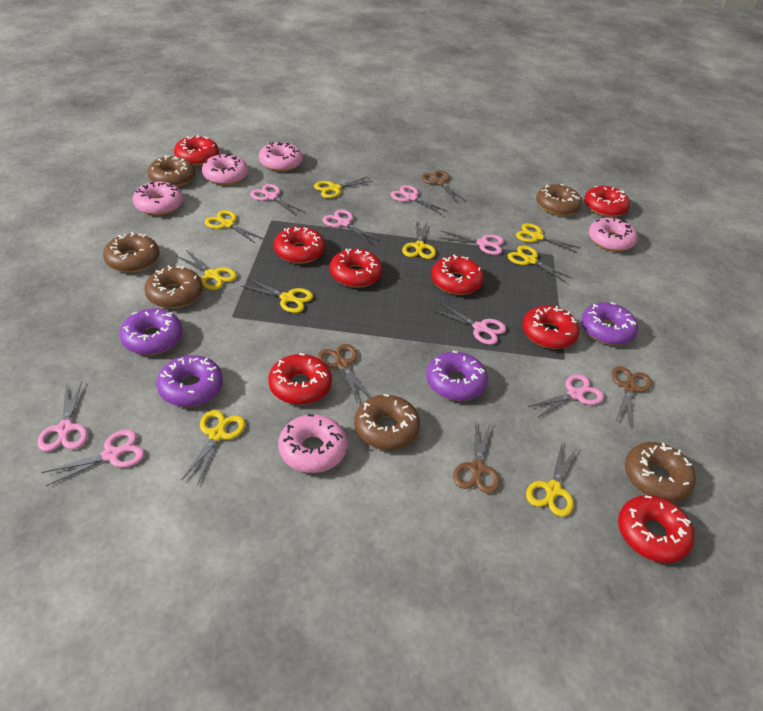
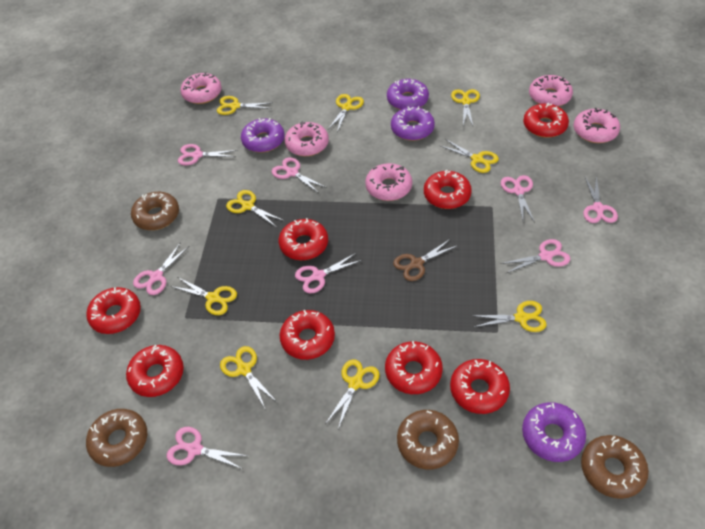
brown donut: 6 -> 4
brown scissors: 4 -> 1

